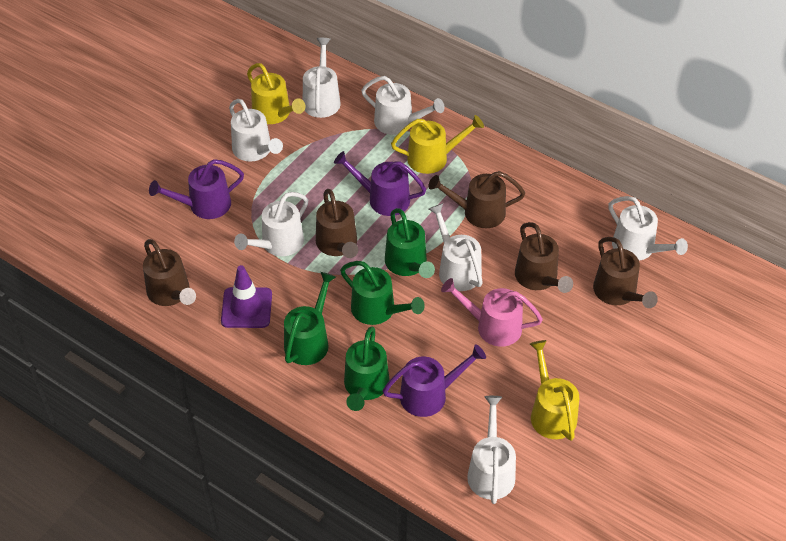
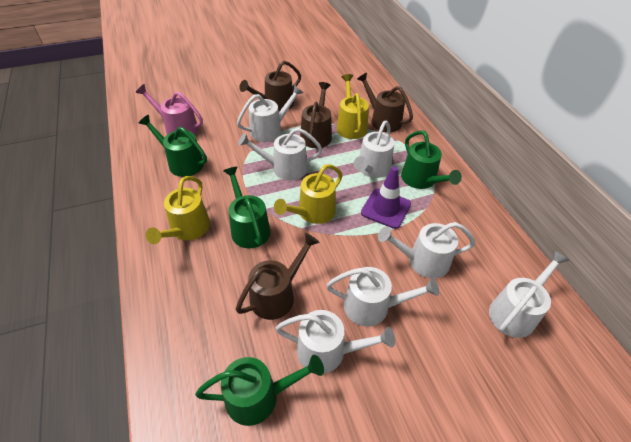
brown watering can: 5 -> 4
purple watering can: 3 -> 0

